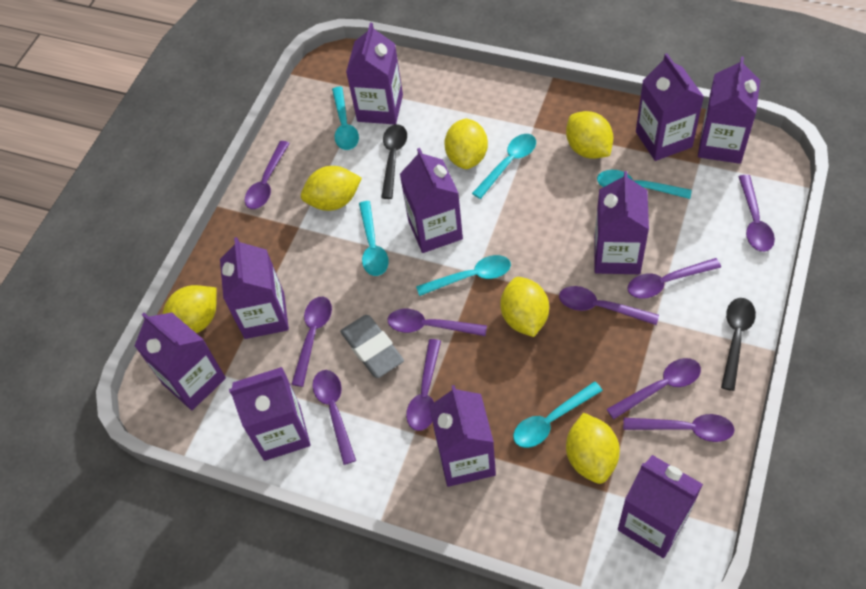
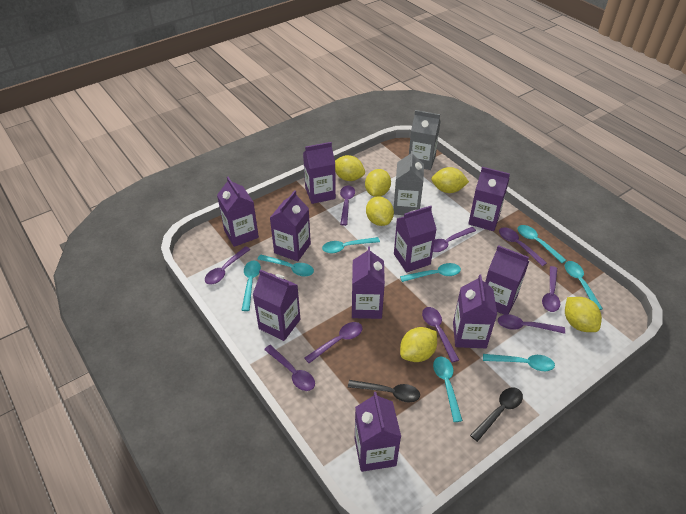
grey carton: 0 -> 2
grey eraser: 1 -> 0
purple spoon: 10 -> 9
turquoise spoon: 6 -> 8

